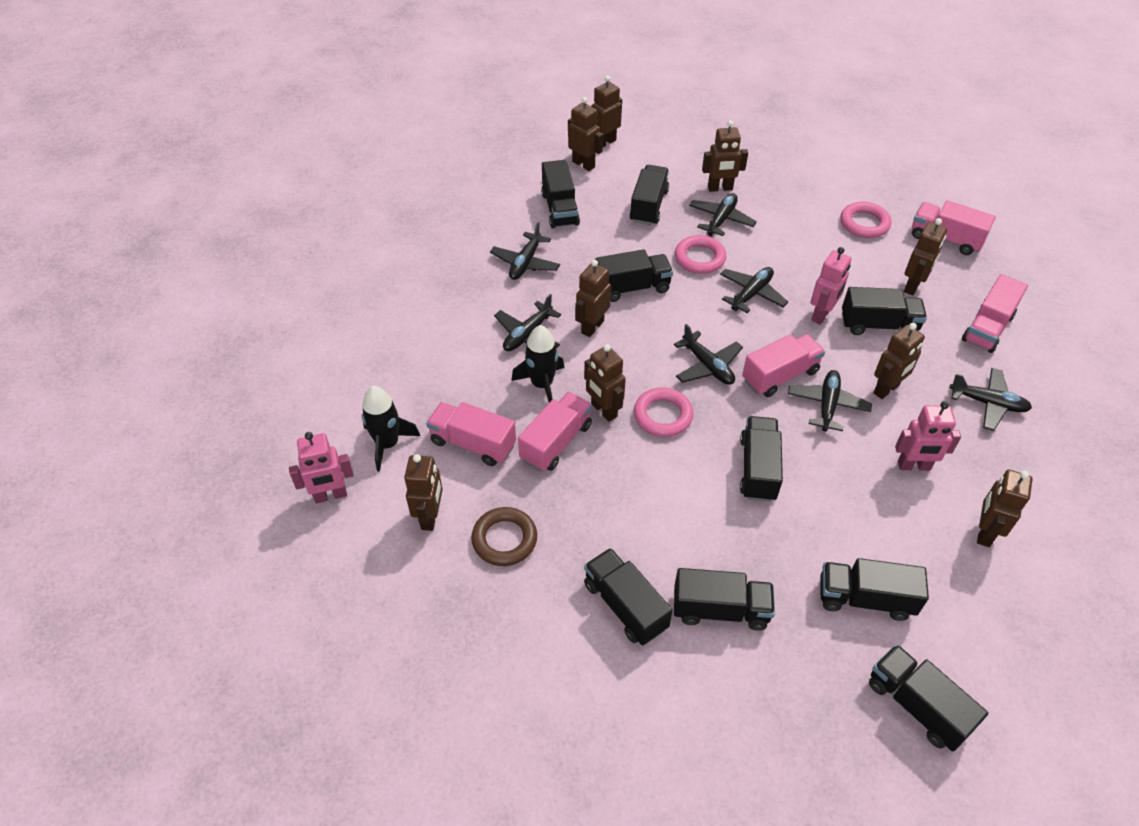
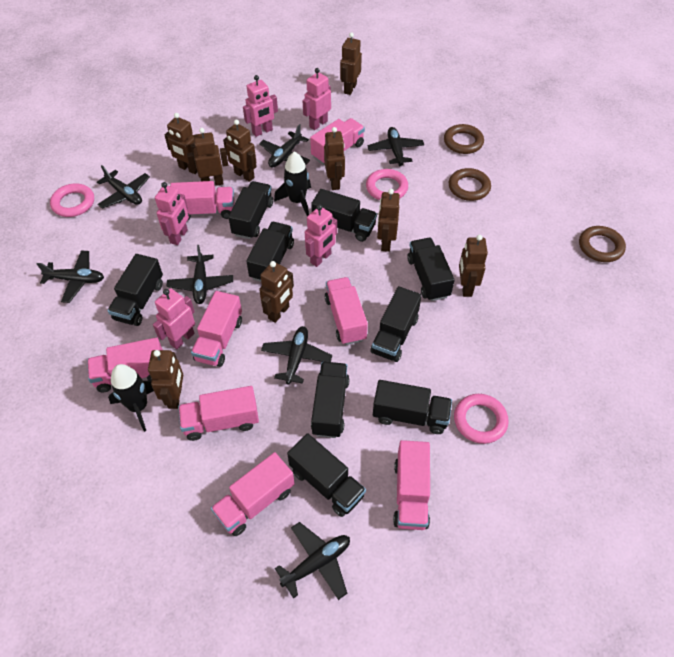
brown ring: 1 -> 3
pink robot: 3 -> 5
pink truck: 5 -> 8

